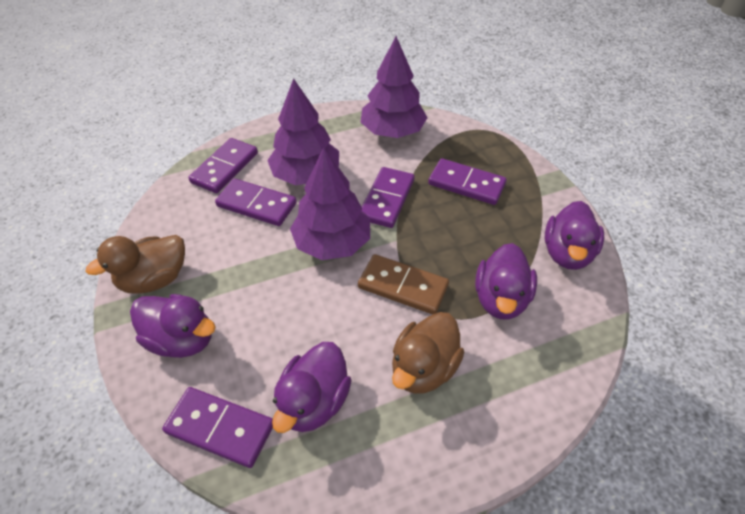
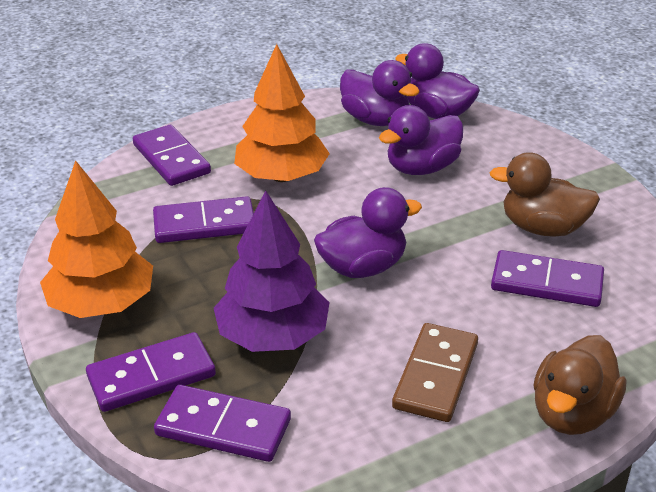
orange tree: 0 -> 2
purple tree: 3 -> 1

